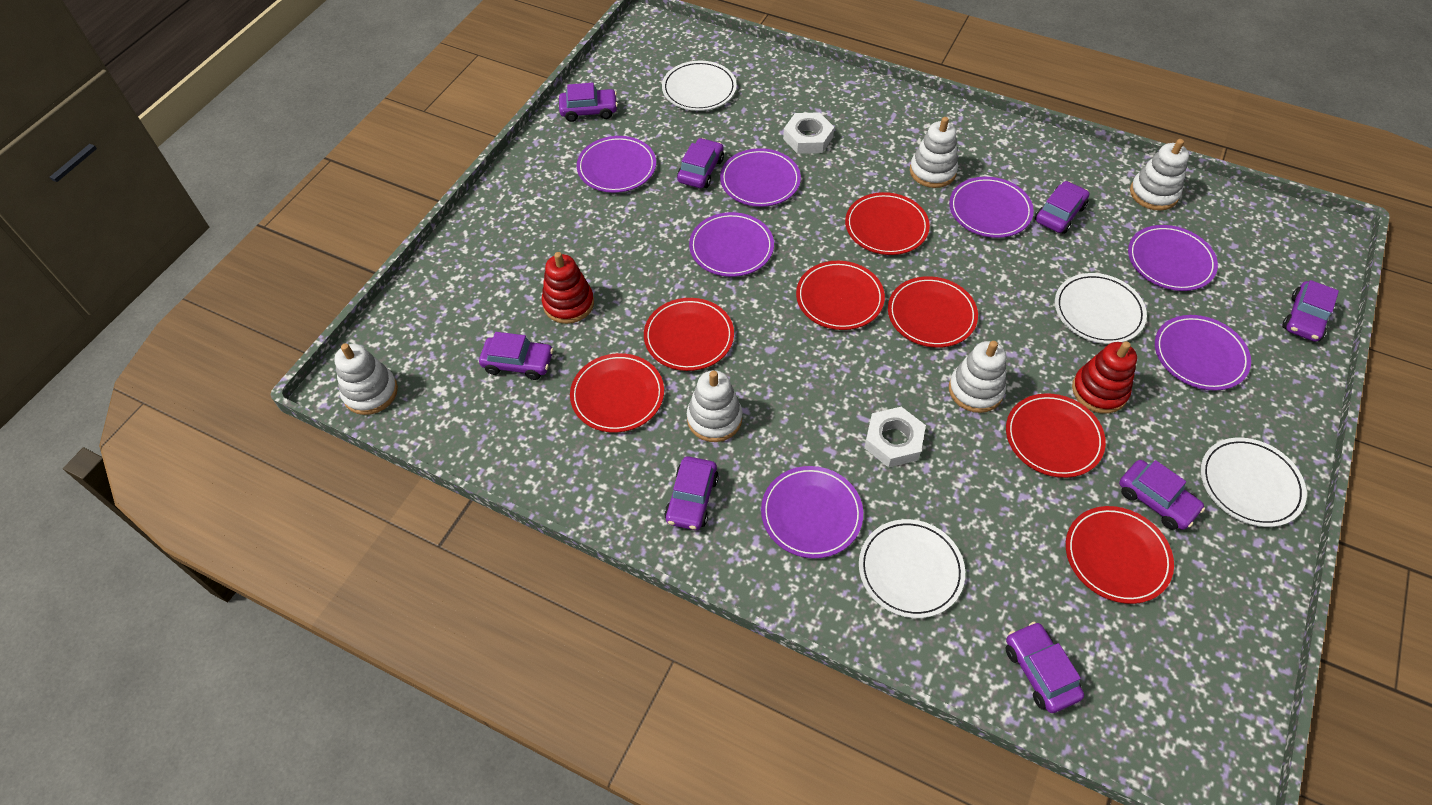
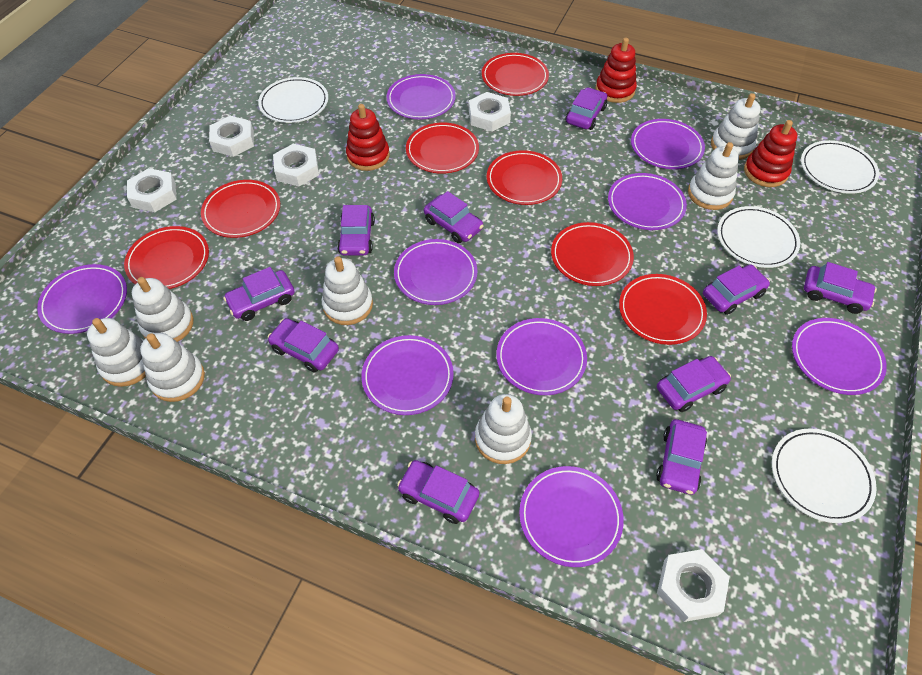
purple car: 8 -> 10
purple plate: 7 -> 9
red stacking toy: 2 -> 3
white nut: 2 -> 5
white stacking toy: 5 -> 7

